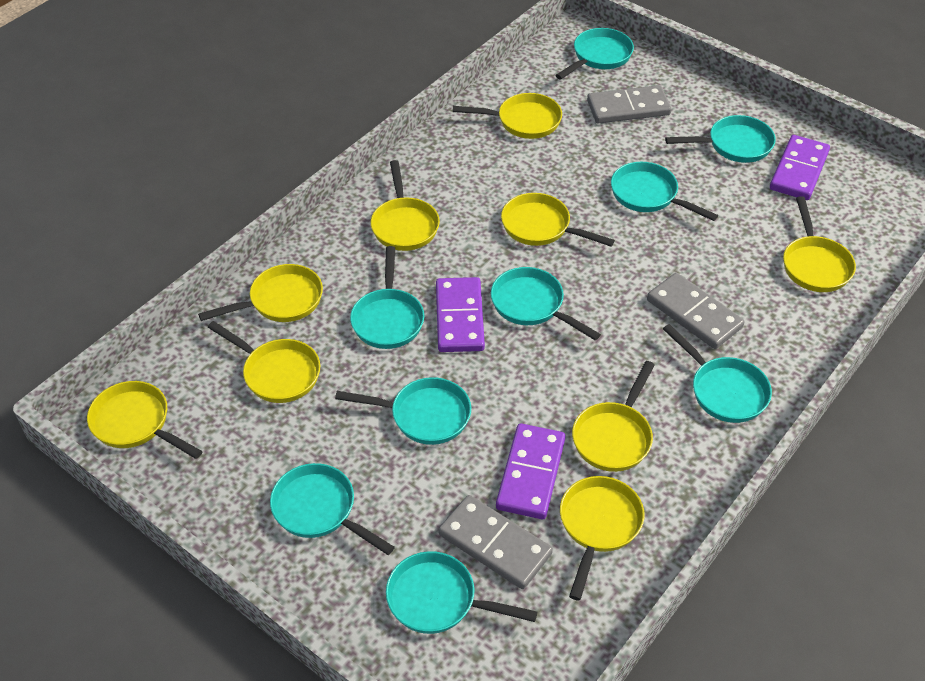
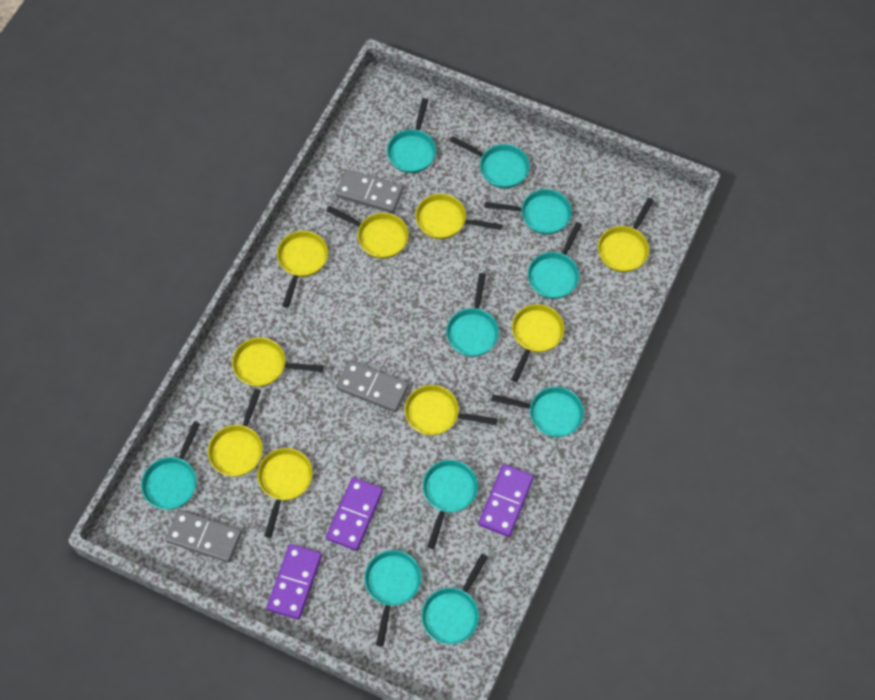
turquoise pan: 9 -> 10

